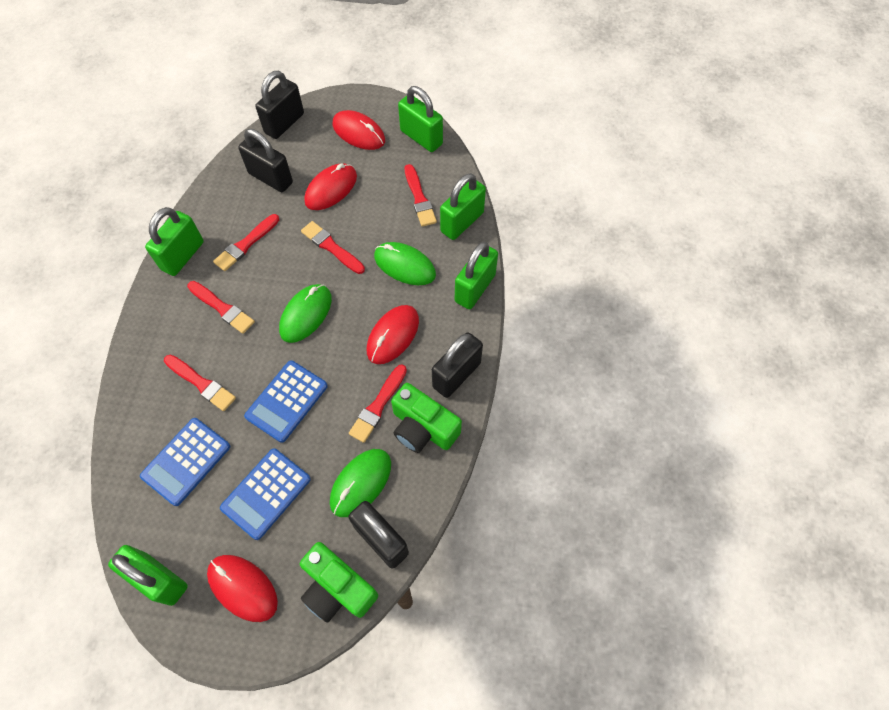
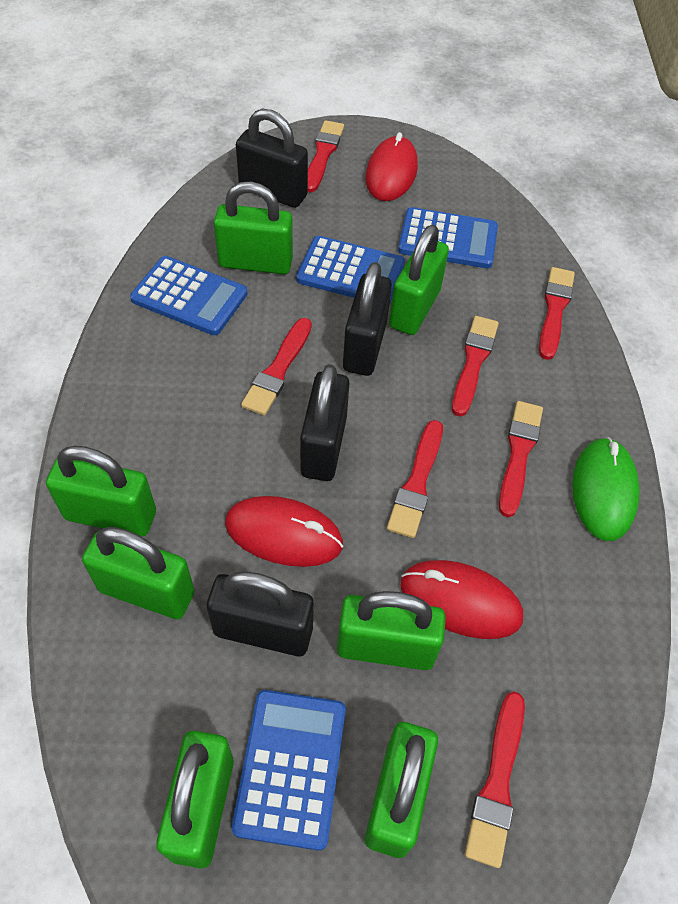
blue calculator: 3 -> 4
green camera: 2 -> 0
green mouse: 3 -> 1
green padlock: 5 -> 7
red brush: 6 -> 7
red mouse: 4 -> 3

